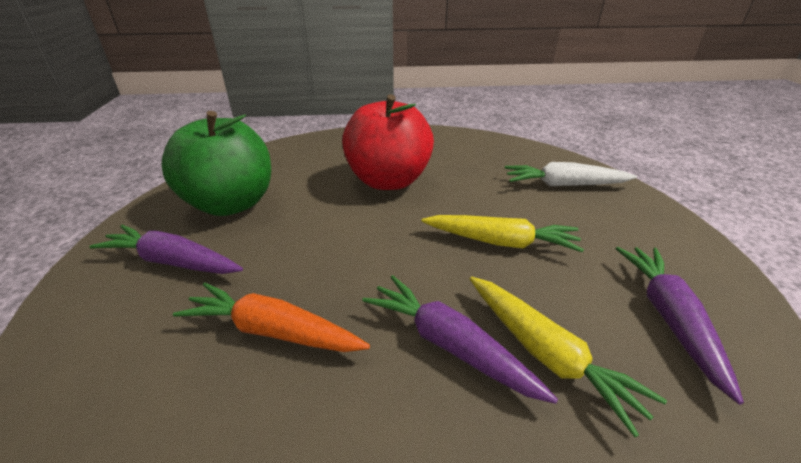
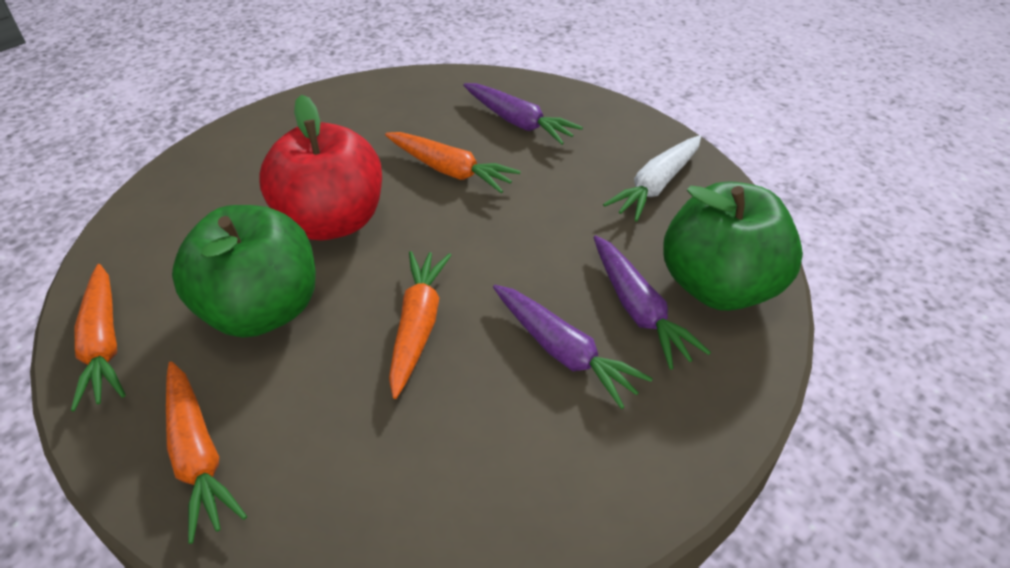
green apple: 1 -> 2
orange carrot: 1 -> 4
yellow carrot: 2 -> 0

